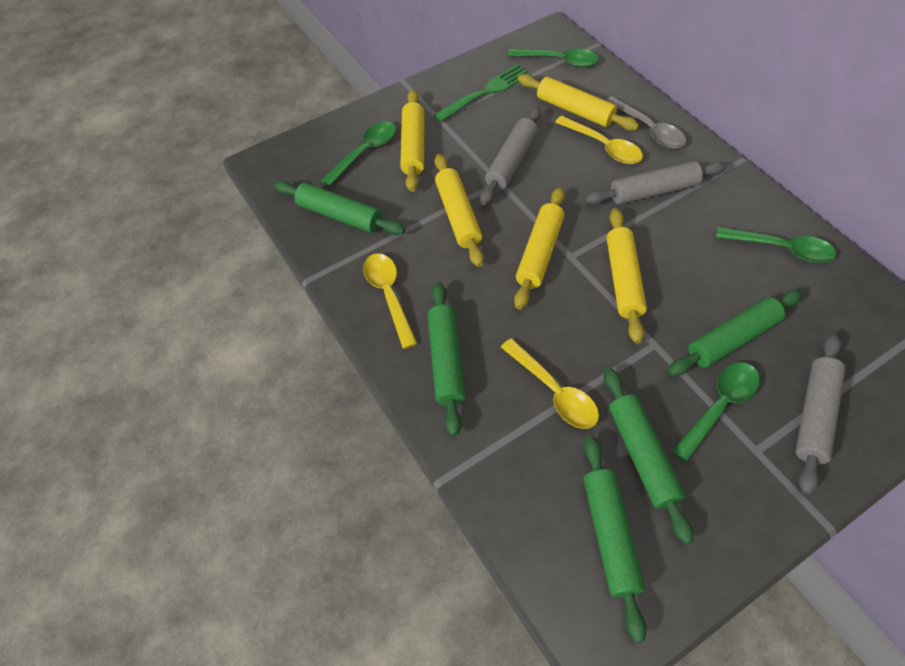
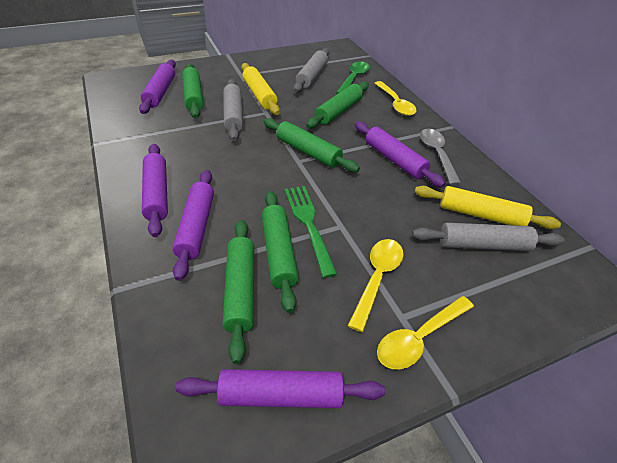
green spoon: 4 -> 1
purple rolling pin: 0 -> 5
yellow rolling pin: 5 -> 2

